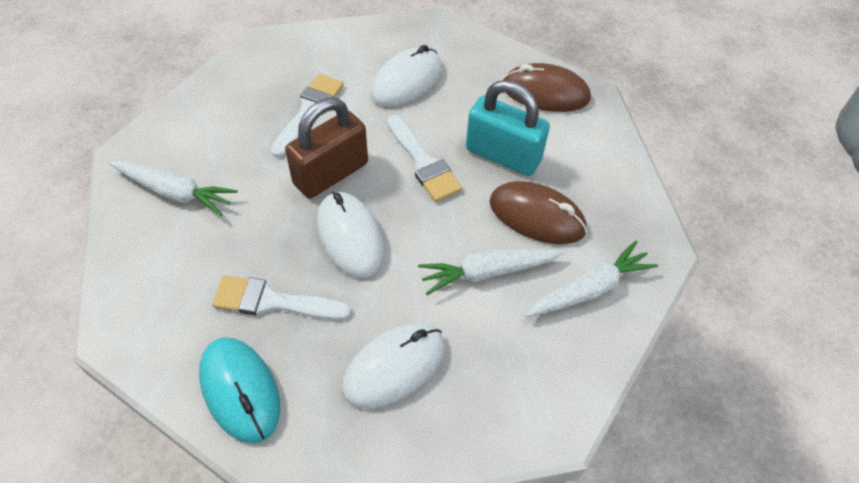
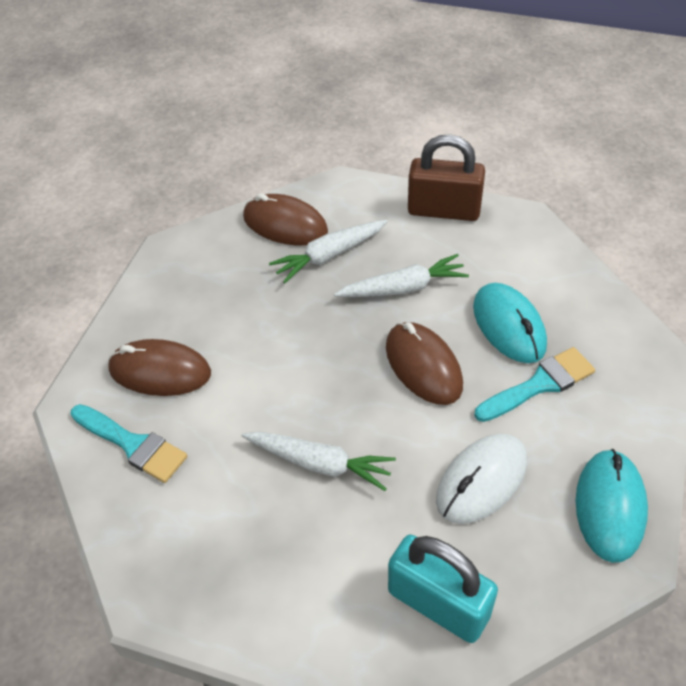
brown mouse: 2 -> 3
turquoise brush: 0 -> 2
turquoise mouse: 1 -> 2
white brush: 3 -> 0
white mouse: 3 -> 1

